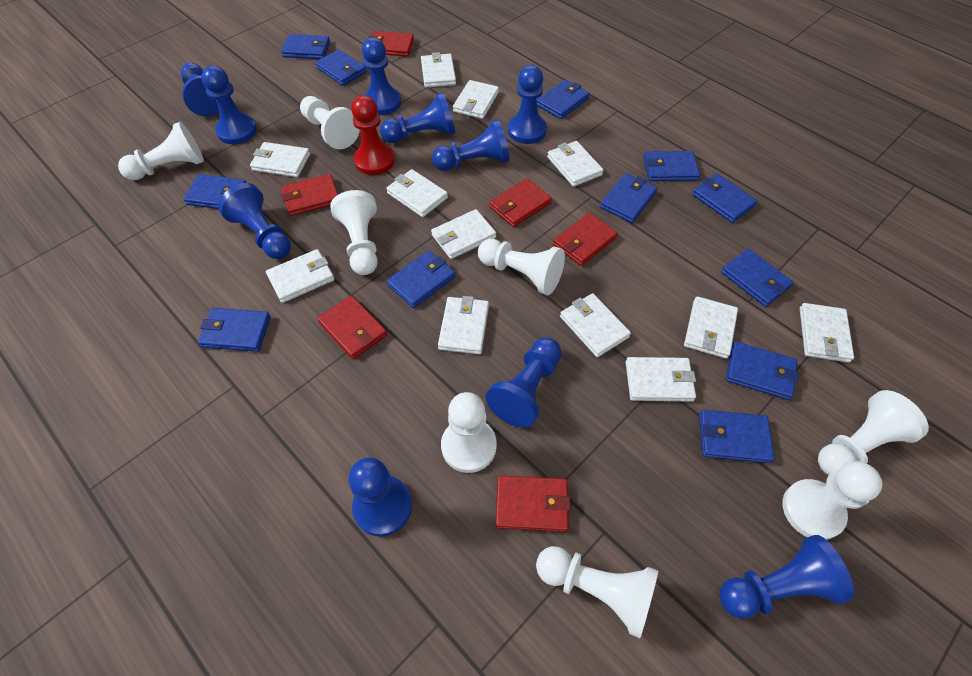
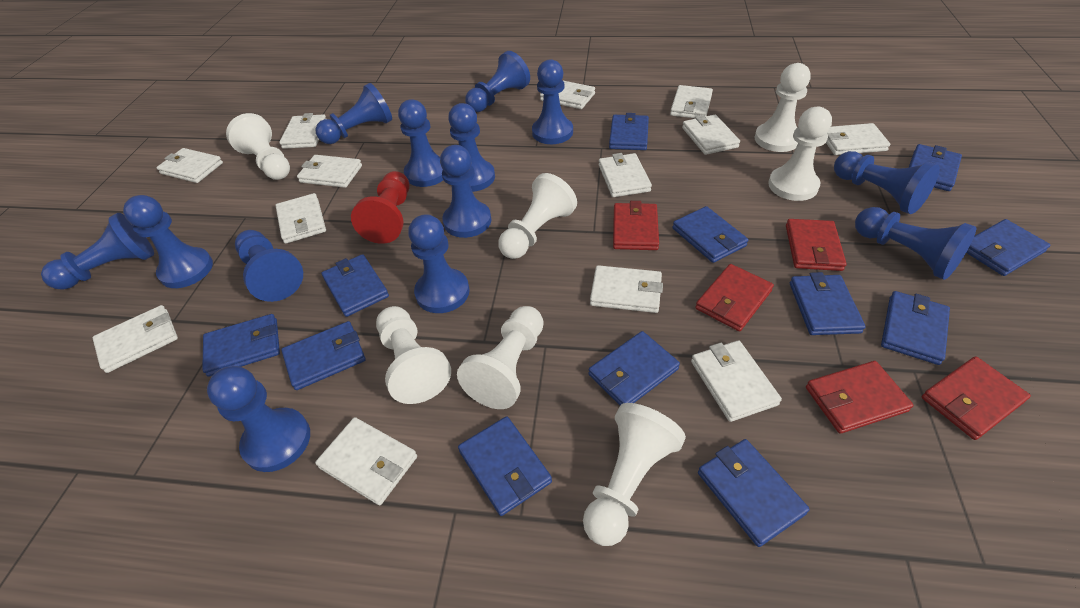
blue pawn: 10 -> 13
red wallet: 6 -> 5
white pawn: 8 -> 7
white wallet: 12 -> 13

